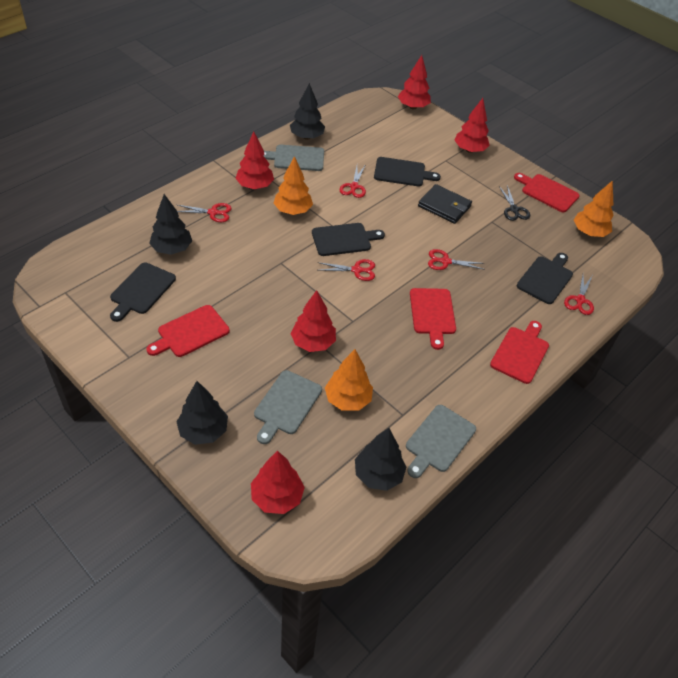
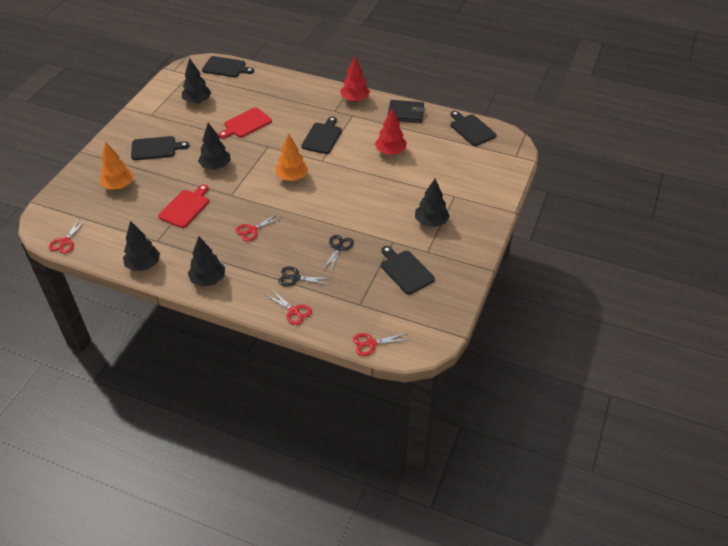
black cutting board: 4 -> 5
black scissors: 1 -> 2
black tree: 4 -> 5
grey cutting board: 3 -> 0
orange tree: 3 -> 2
red cutting board: 4 -> 2
red scissors: 5 -> 4
red tree: 5 -> 2

